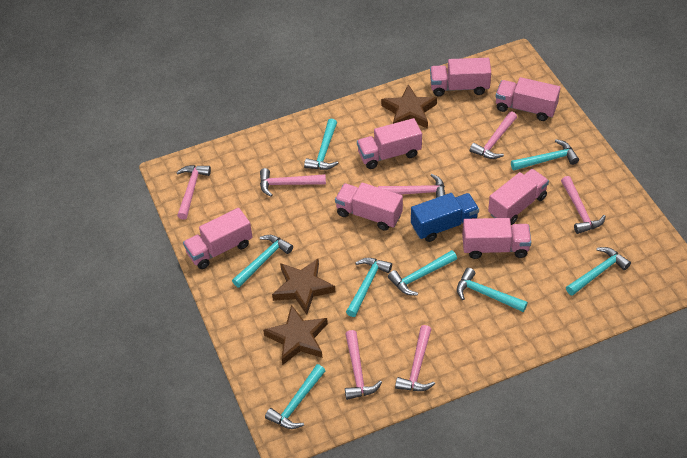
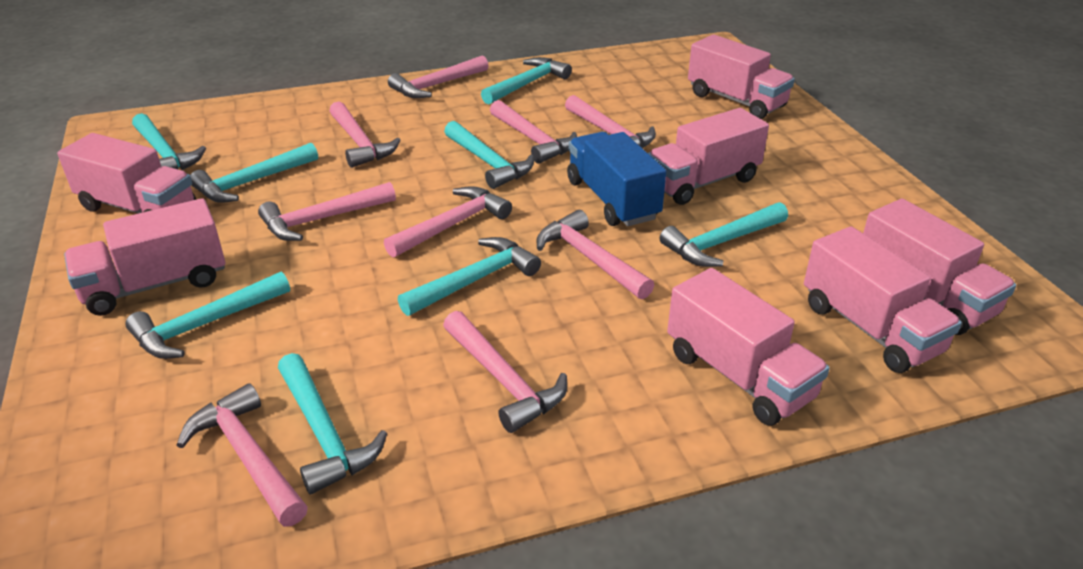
brown star: 3 -> 0
pink hammer: 7 -> 9

